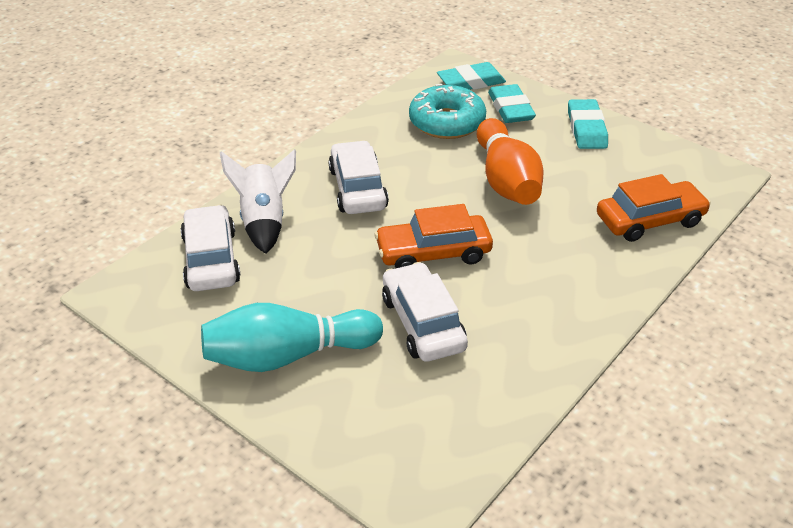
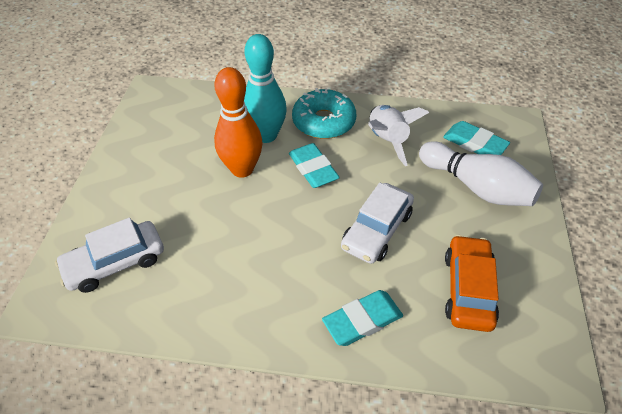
orange car: 2 -> 1
white bowling pin: 0 -> 1
white car: 3 -> 2

